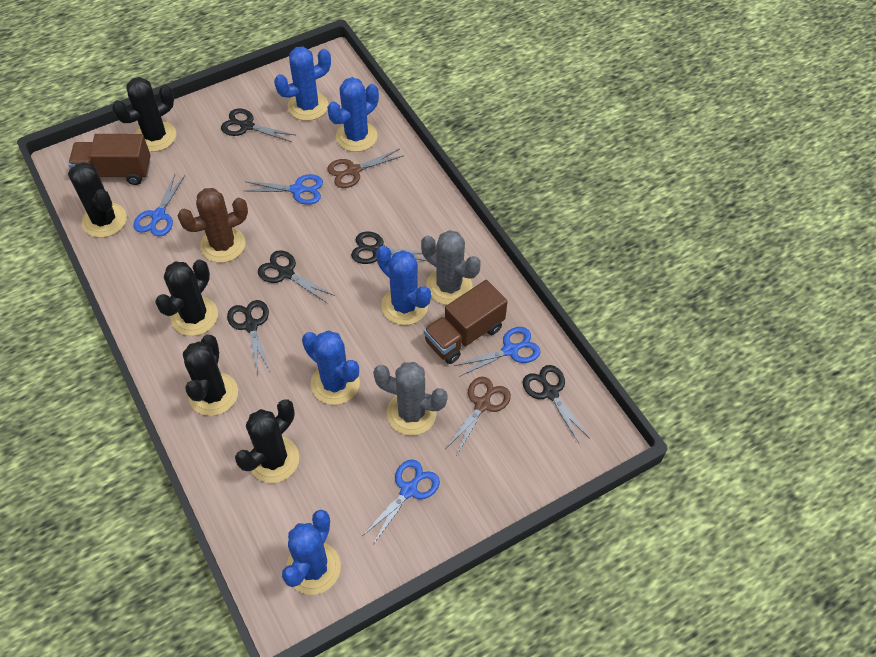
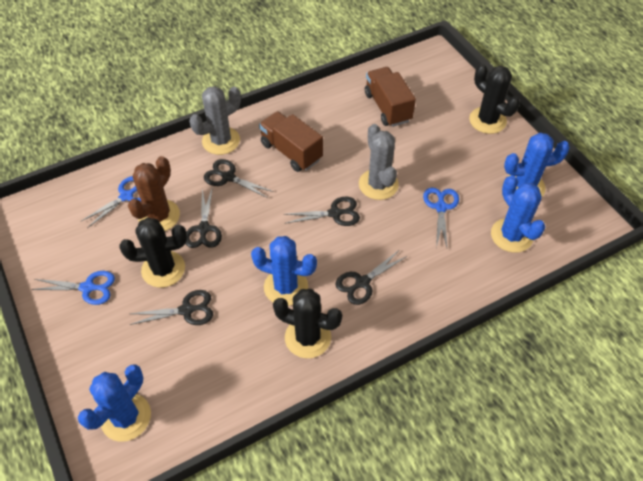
black cactus: 5 -> 3
blue cactus: 5 -> 4
blue scissors: 4 -> 3
brown scissors: 2 -> 0

